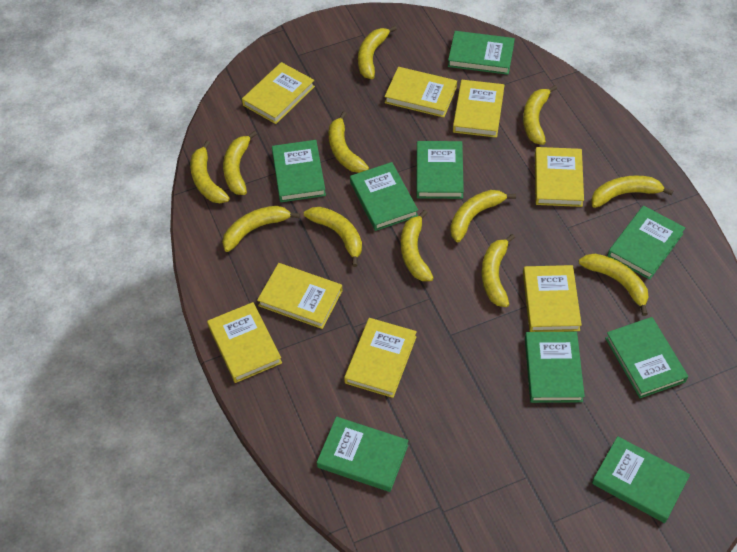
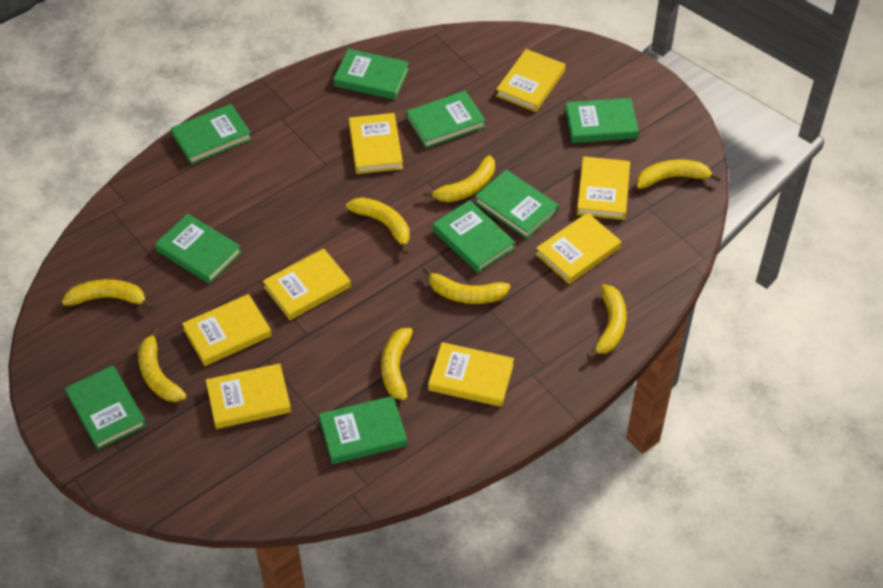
yellow banana: 12 -> 8

